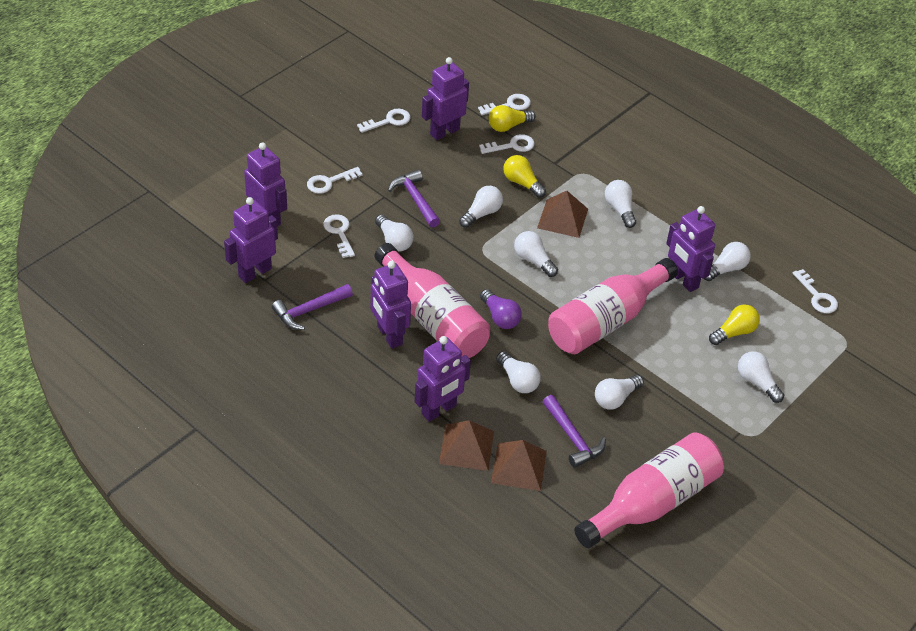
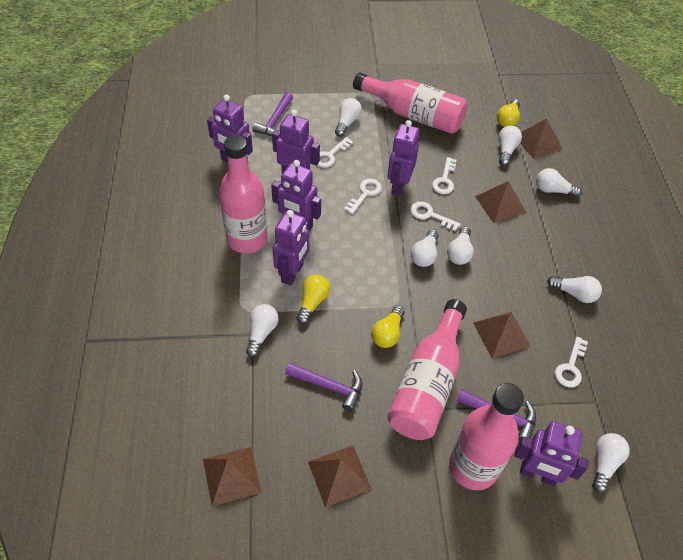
brown pyramid: 3 -> 5
pink bottle: 3 -> 4
purple light bulb: 1 -> 0
white key: 6 -> 5

